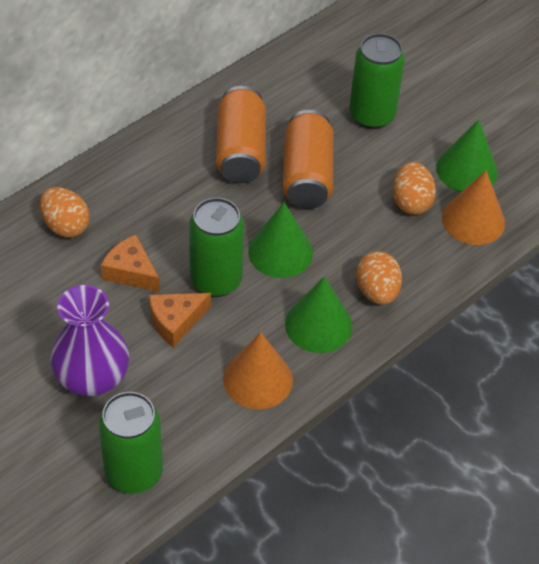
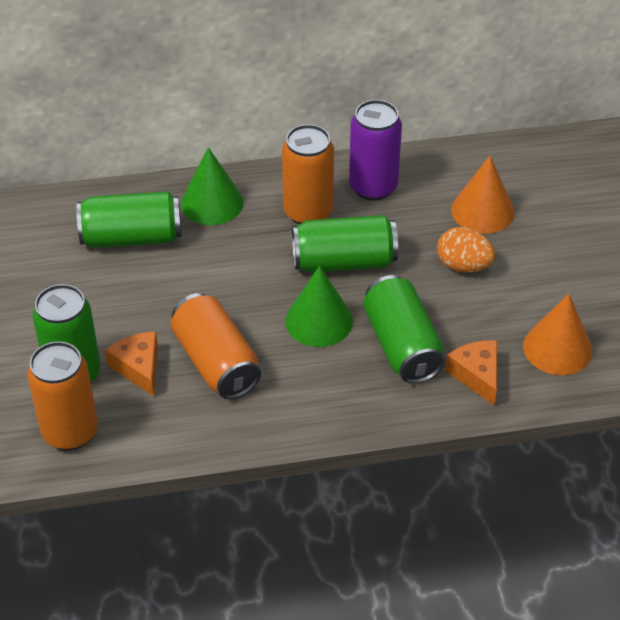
green can: 3 -> 4
green cone: 3 -> 2
orange can: 2 -> 3
orange egg: 3 -> 1
purple can: 0 -> 1
purple vase: 1 -> 0

